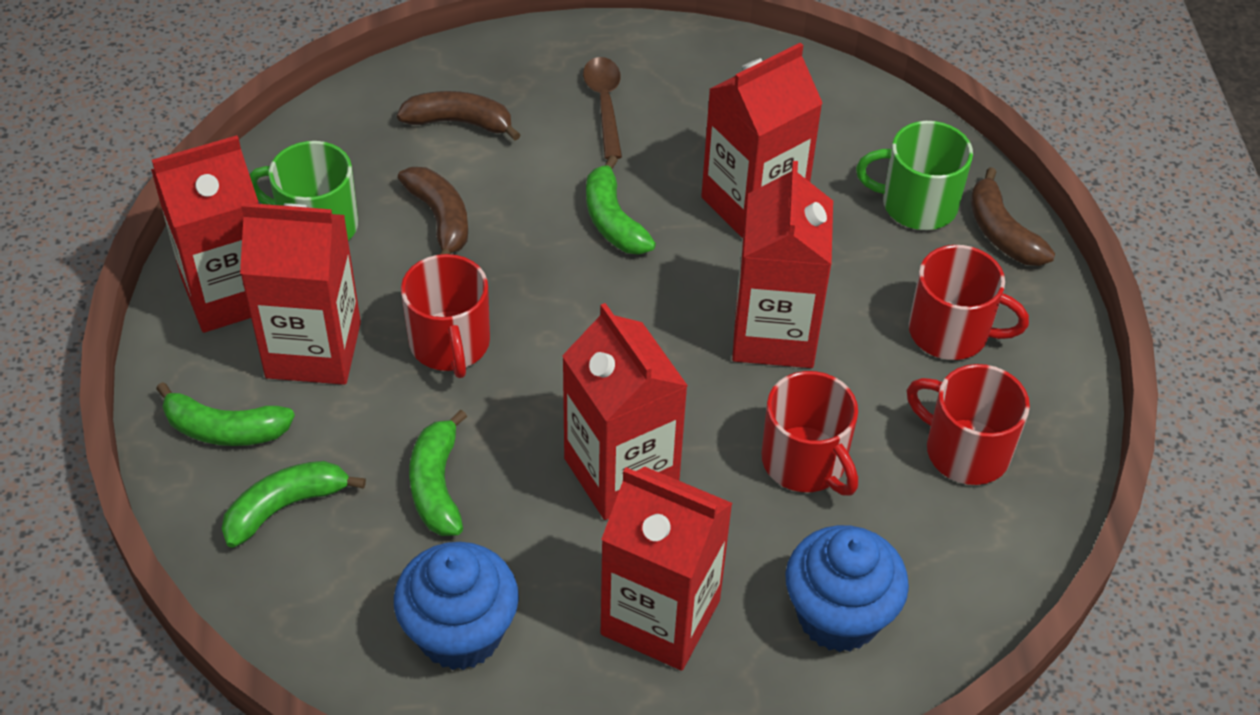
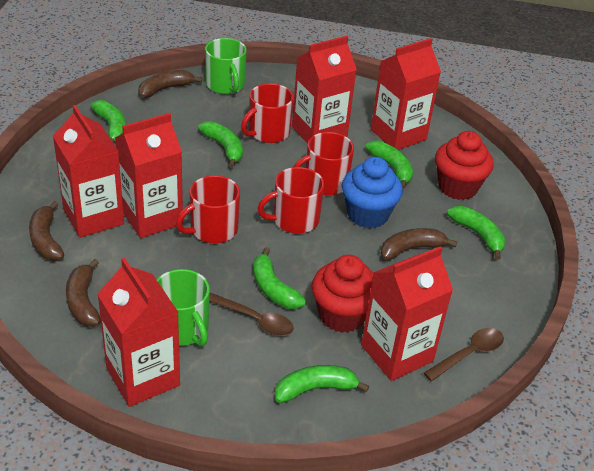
blue cupcake: 2 -> 1
brown banana: 3 -> 4
brown spoon: 1 -> 2
green banana: 4 -> 6
red cupcake: 0 -> 2

